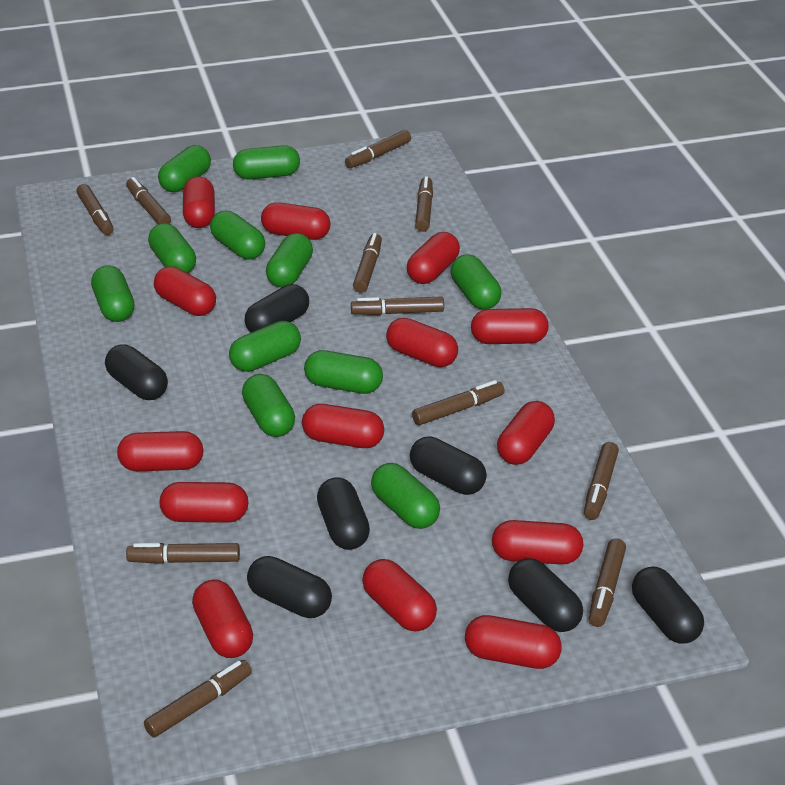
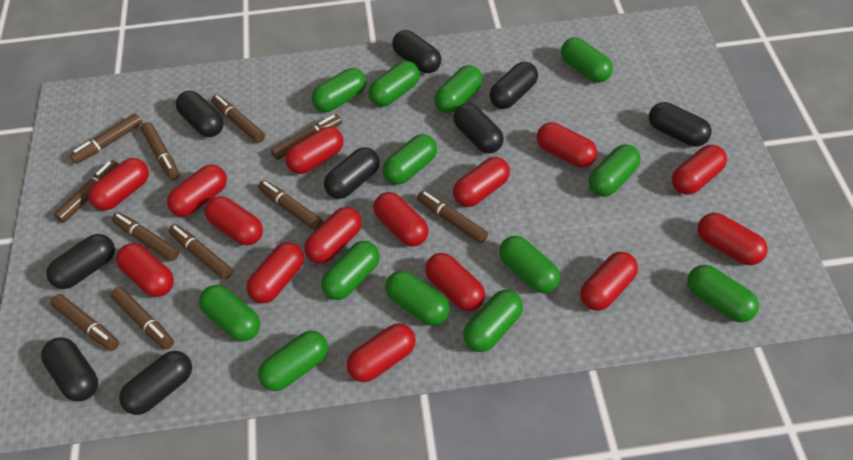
black capsule: 7 -> 9
green capsule: 11 -> 13
red capsule: 14 -> 15

